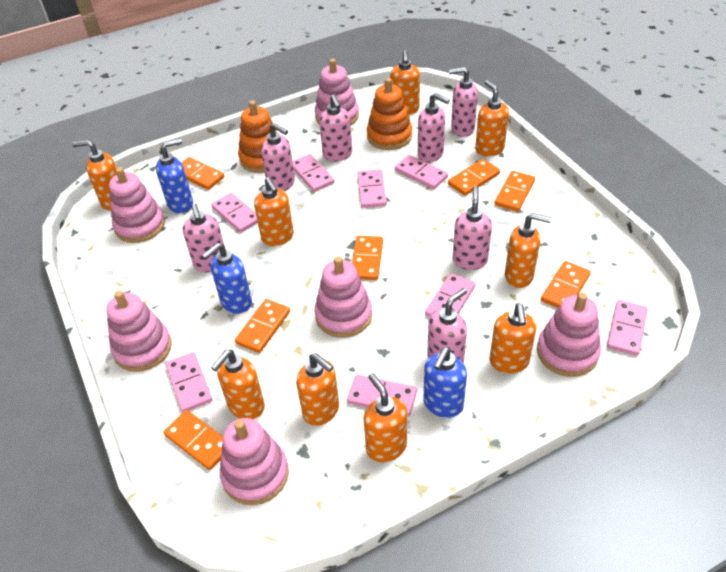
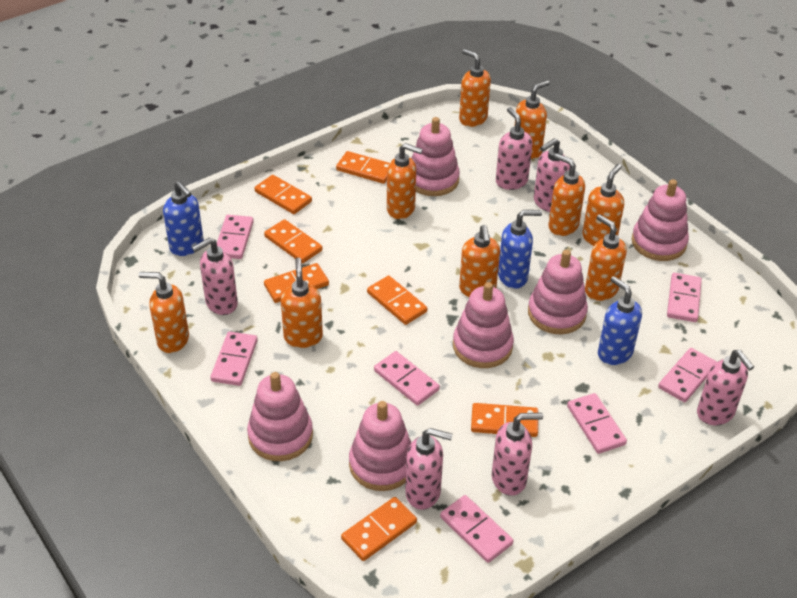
orange stacking toy: 2 -> 0
pink domino: 8 -> 7
pink soap dispenser: 7 -> 6

